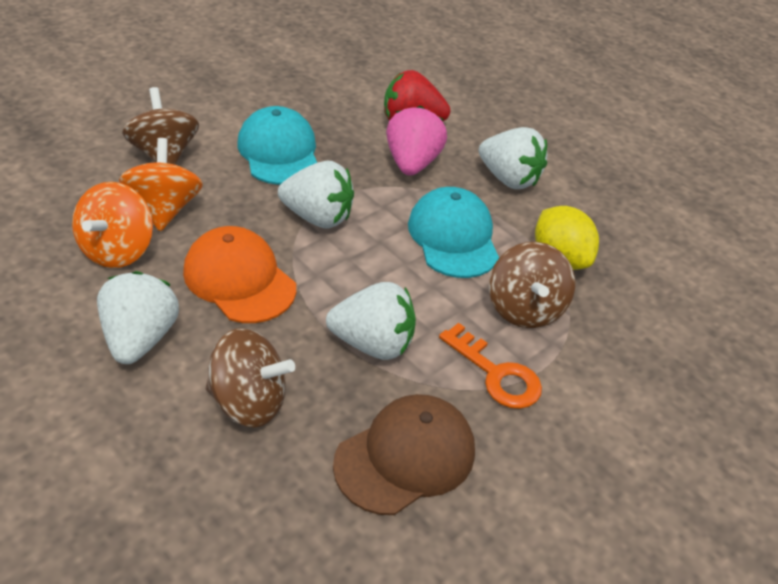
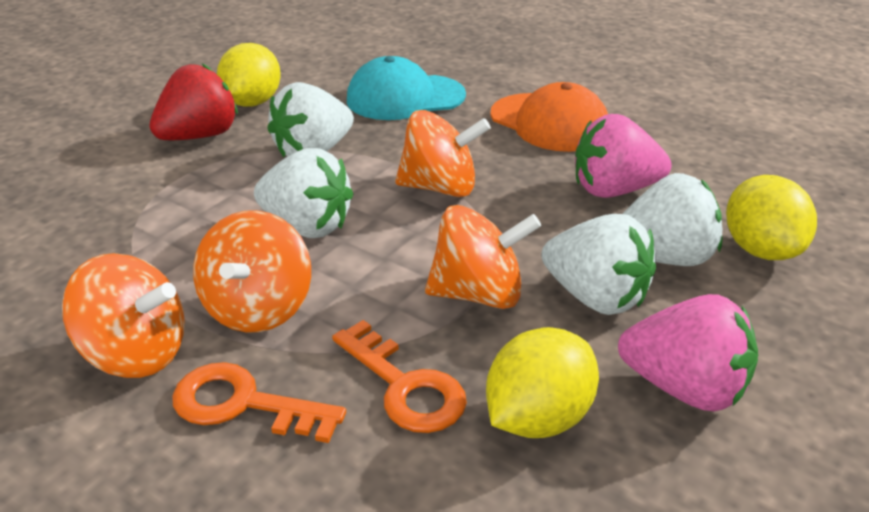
brown cap: 1 -> 0
brown spinning top: 3 -> 0
orange key: 1 -> 2
orange spinning top: 2 -> 4
pink strawberry: 1 -> 2
turquoise cap: 2 -> 1
yellow lemon: 1 -> 3

